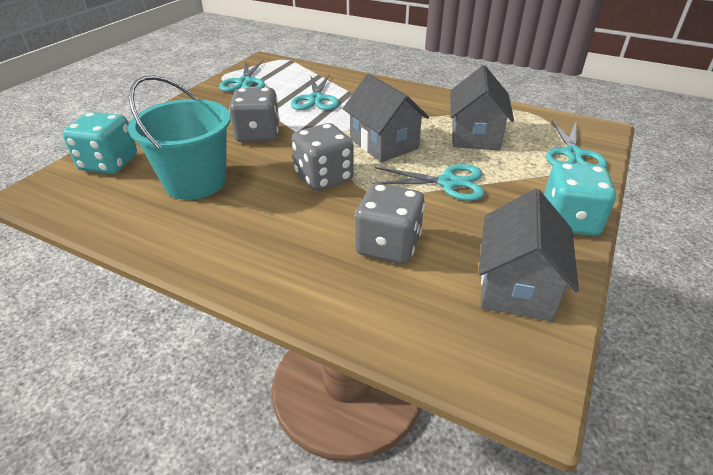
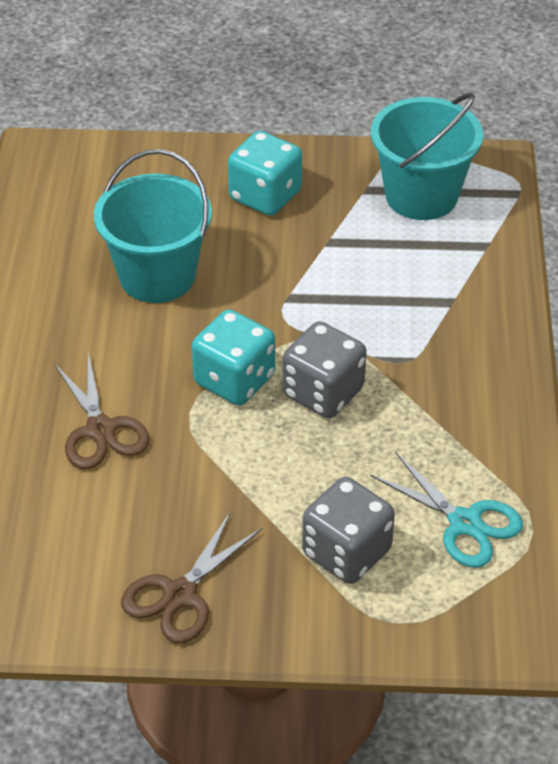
brown scissors: 0 -> 2
grey dice: 3 -> 2
grey house: 3 -> 0
turquoise bucket: 1 -> 2
turquoise scissors: 4 -> 1

